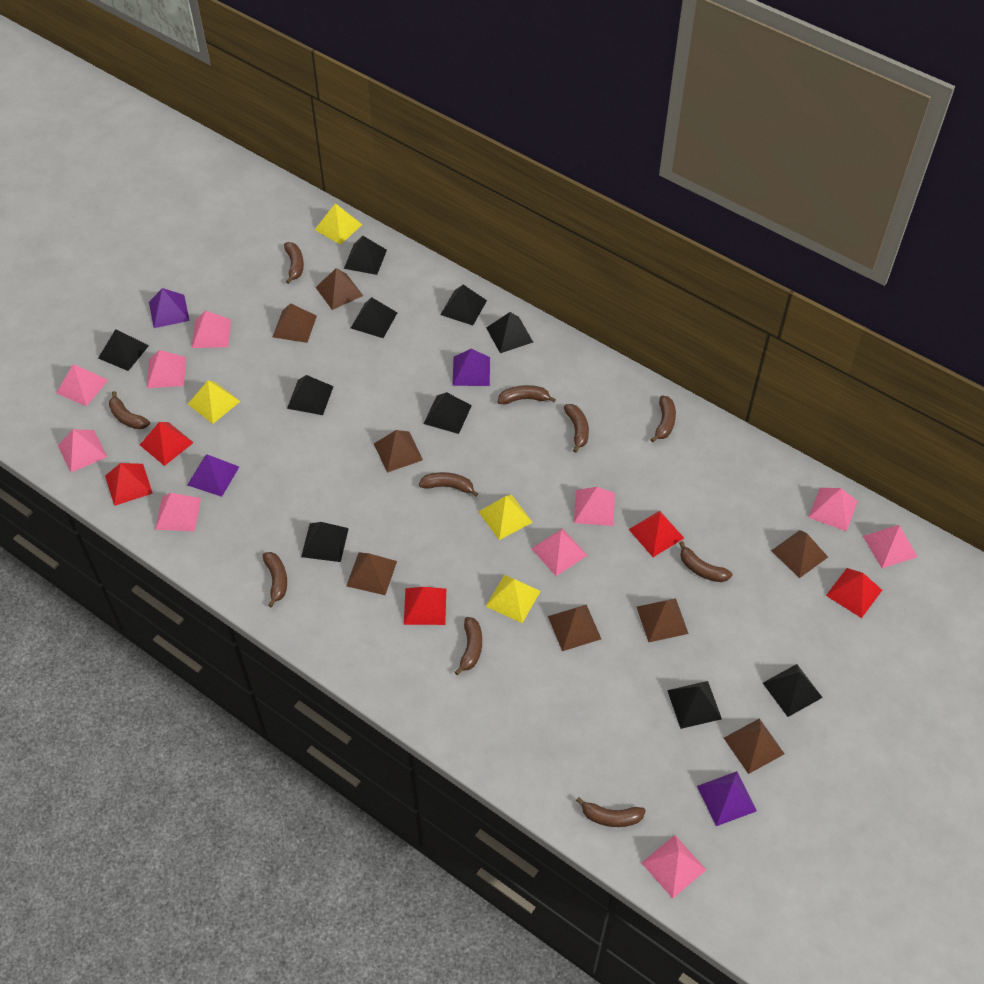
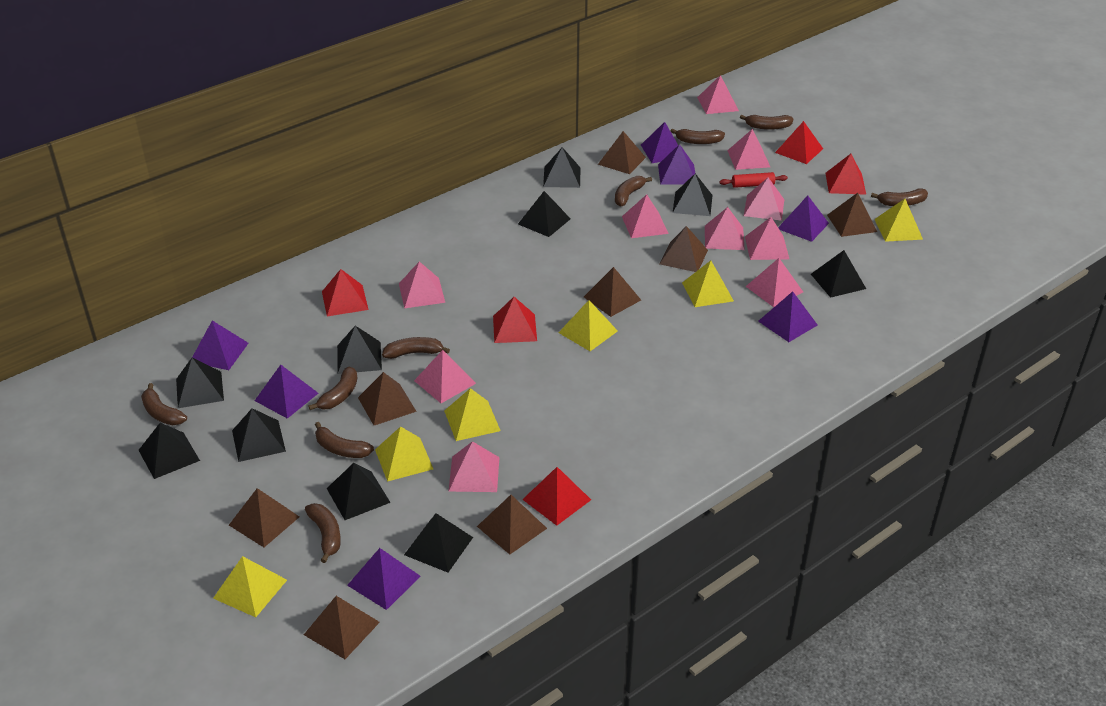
brown banana: 10 -> 9
purple pyramid: 4 -> 7
red rolling pin: 0 -> 1
yellow pyramid: 4 -> 6

